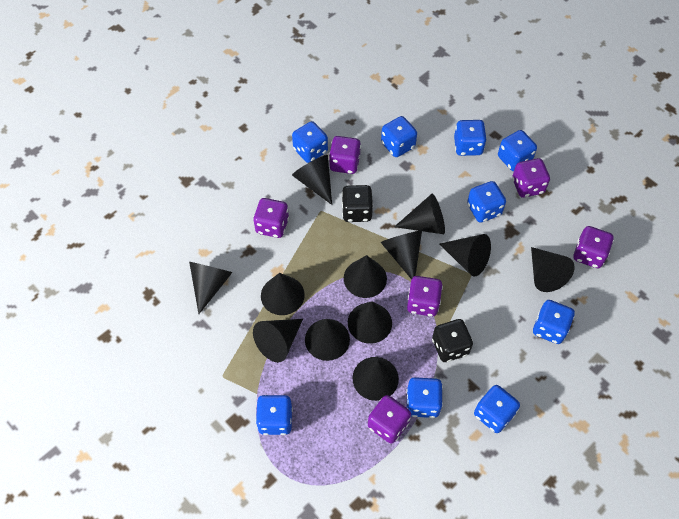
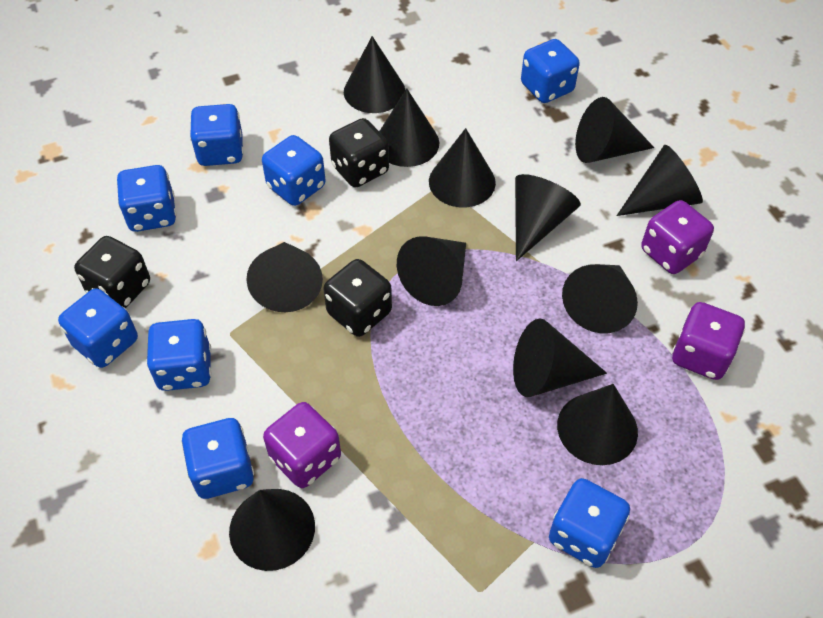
black dice: 2 -> 3
blue dice: 9 -> 8
purple dice: 6 -> 3

